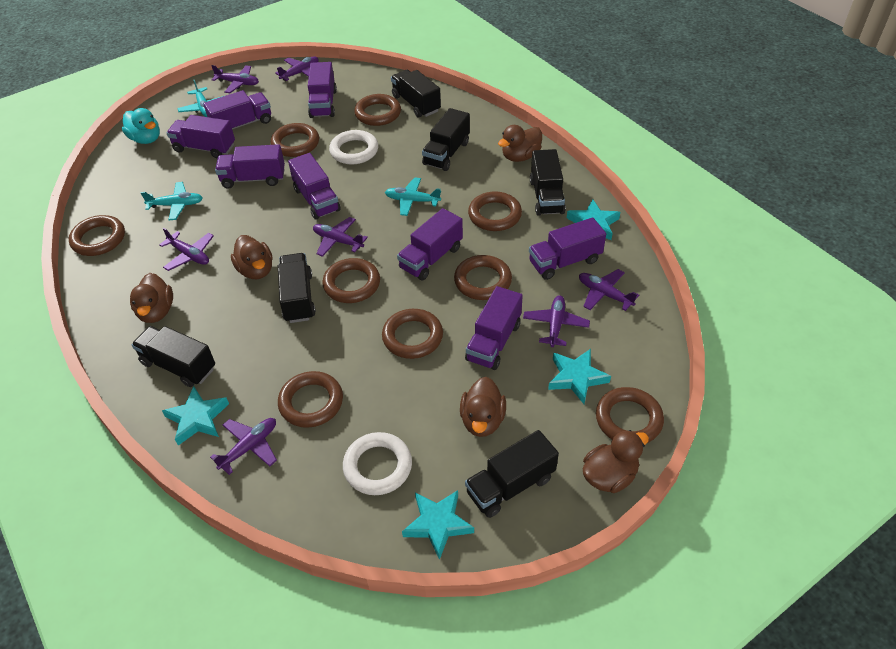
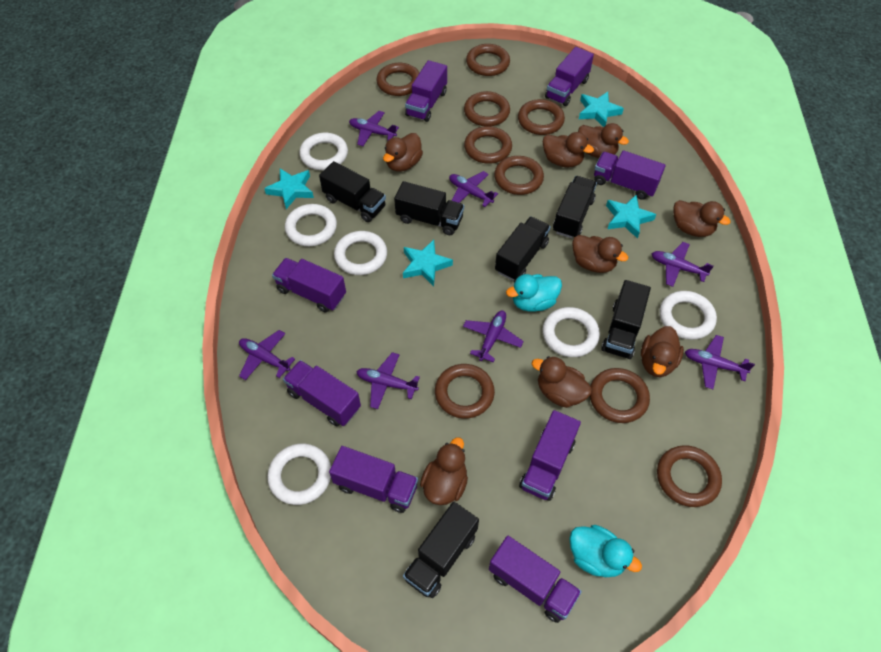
brown duck: 5 -> 8
turquoise duck: 1 -> 2
turquoise plane: 3 -> 0
white ring: 2 -> 6

